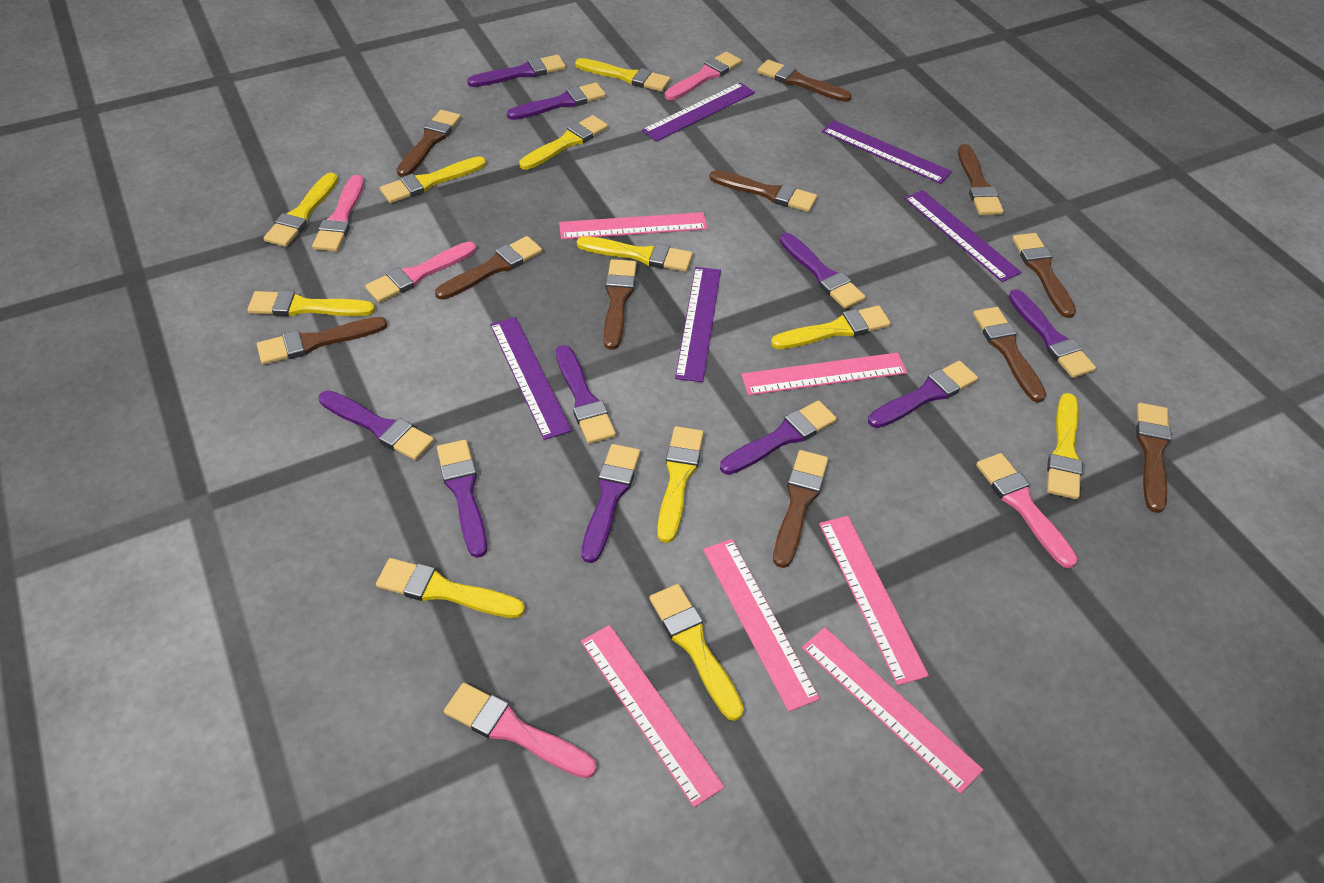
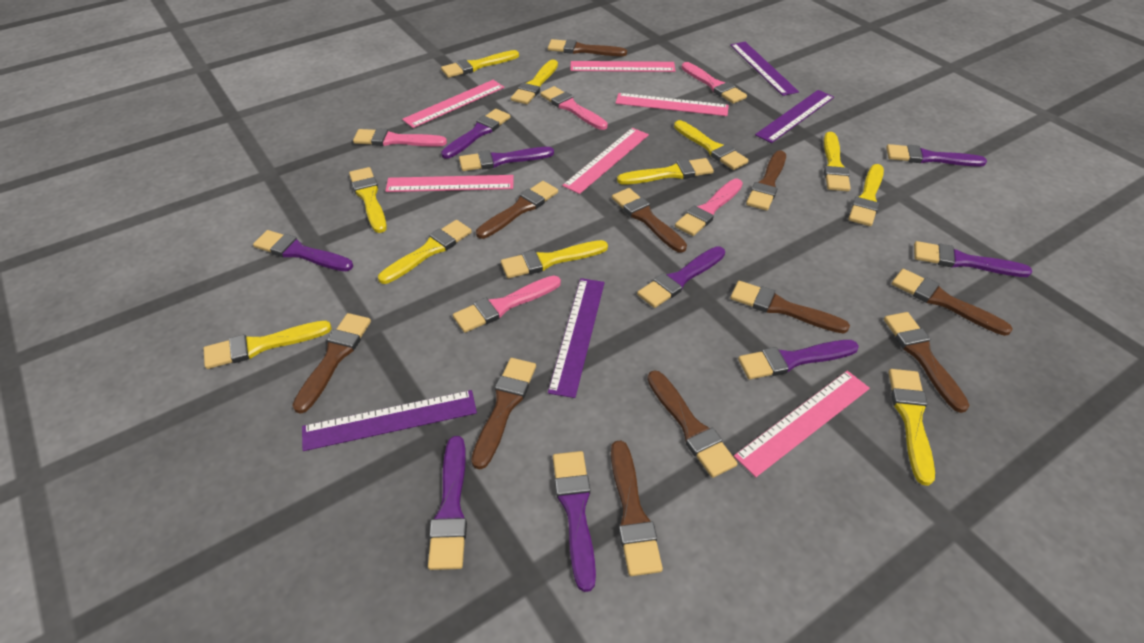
purple brush: 10 -> 9
purple ruler: 5 -> 4

